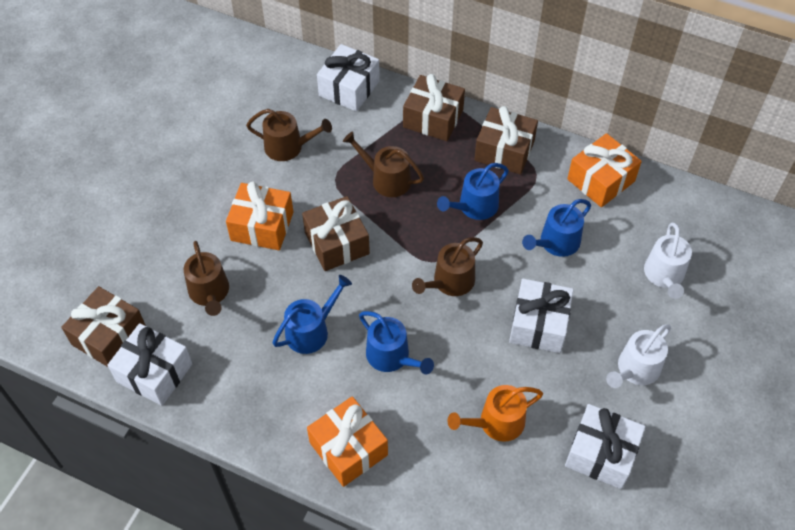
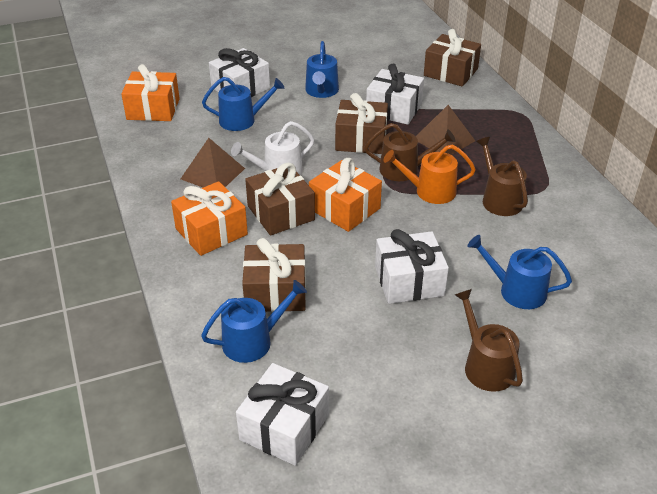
brown pyramid: 0 -> 2
brown watering can: 4 -> 3
white watering can: 2 -> 1

